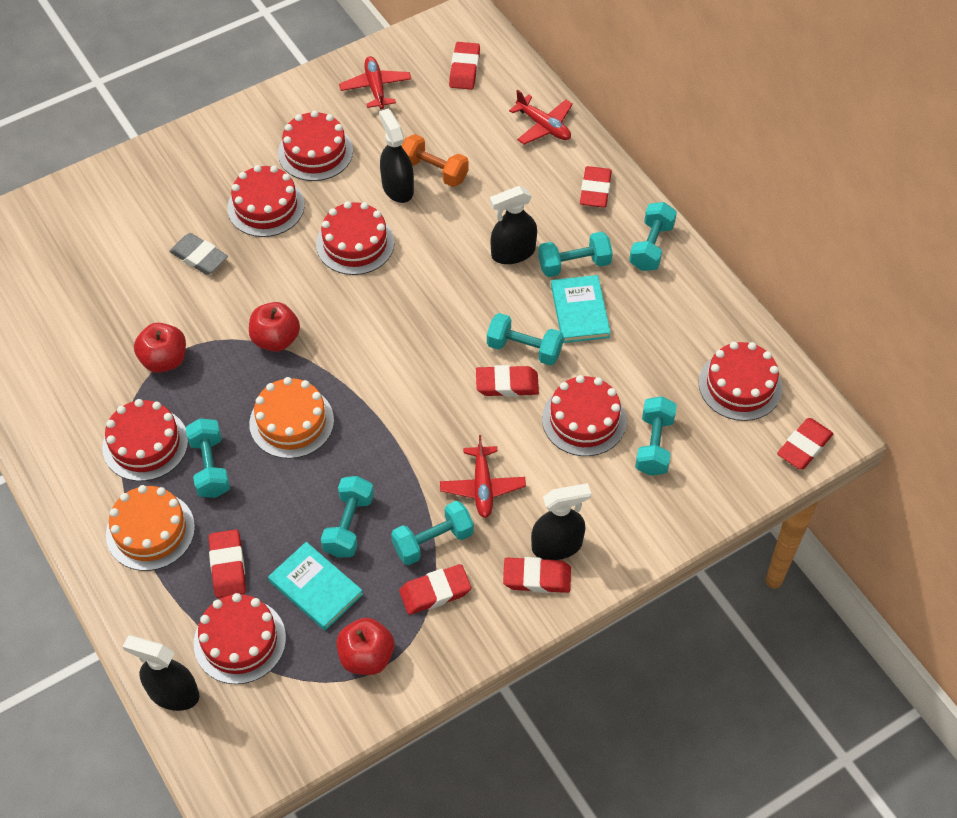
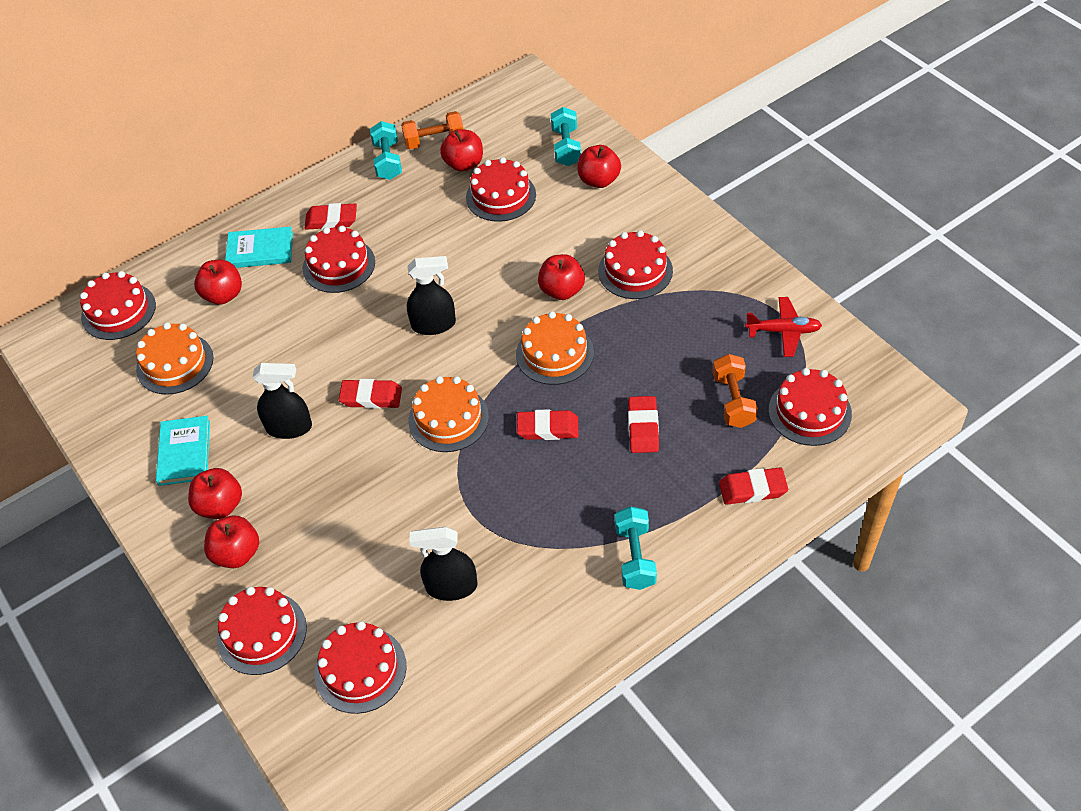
black spray bottle: 4 -> 3
grey eraser: 1 -> 0
orange cake: 2 -> 3
orange dumbbell: 1 -> 2
red apple: 3 -> 6
red eraser: 7 -> 5
red plane: 3 -> 1
turquoise dumbbell: 7 -> 3

